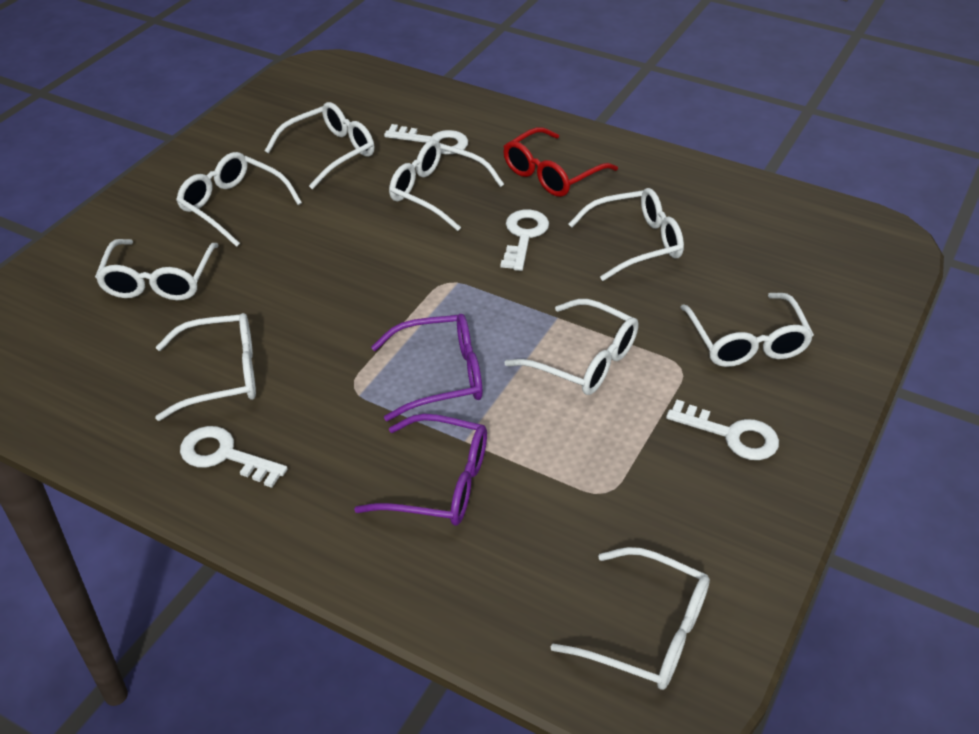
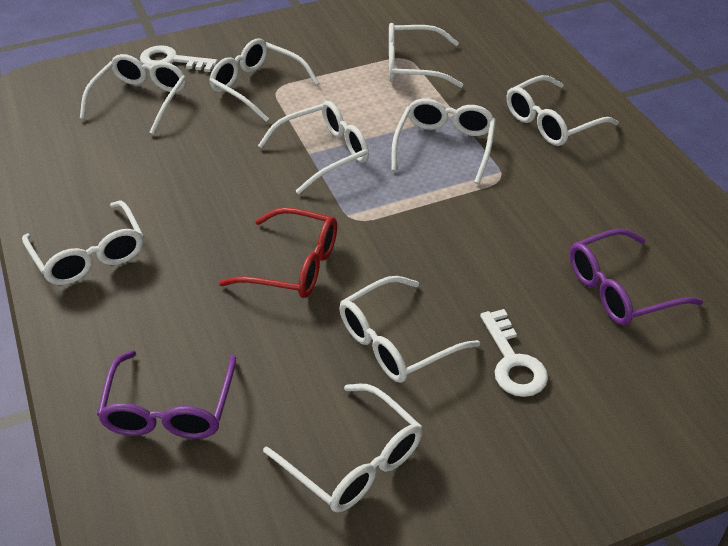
white key: 4 -> 2

